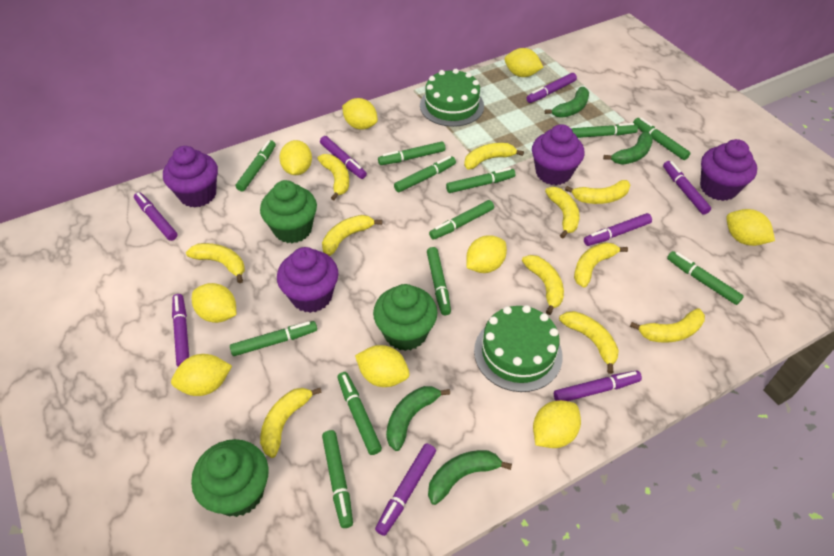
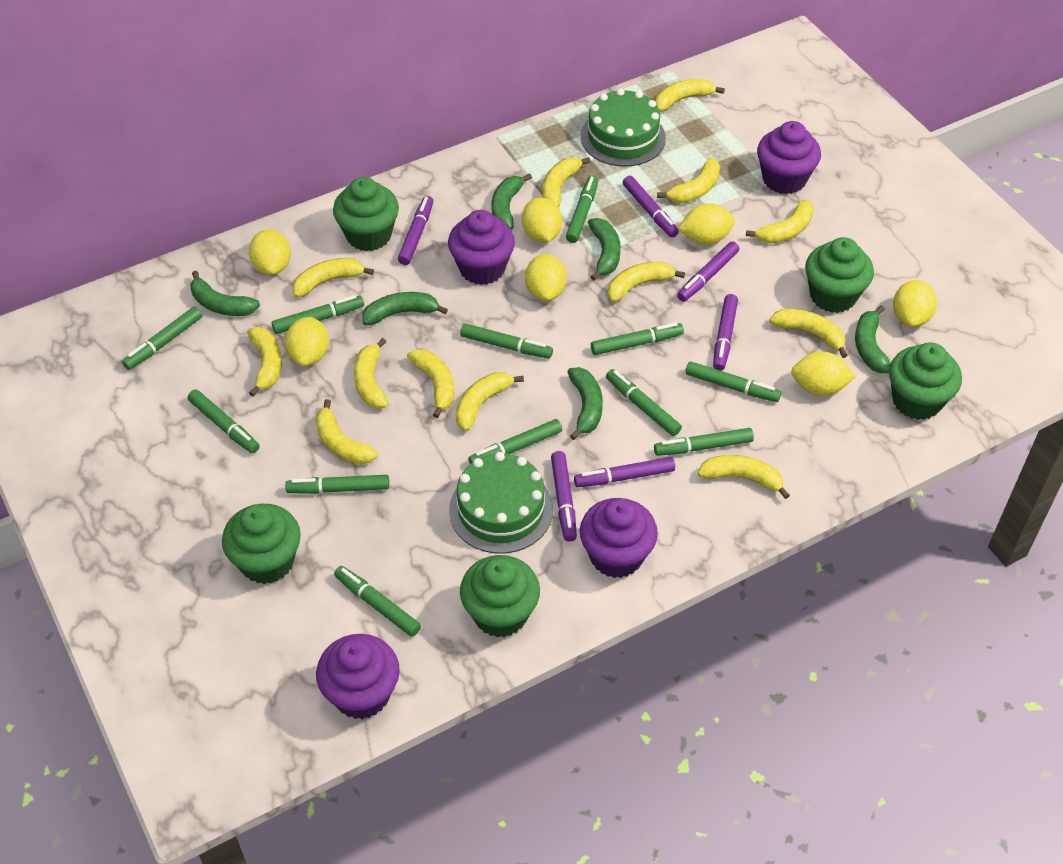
green banana: 4 -> 6
green cupcake: 3 -> 5
purple marker: 8 -> 6
yellow banana: 11 -> 13
yellow lemon: 9 -> 7

